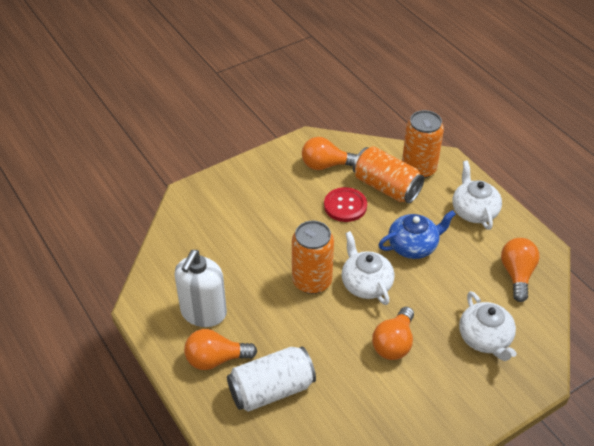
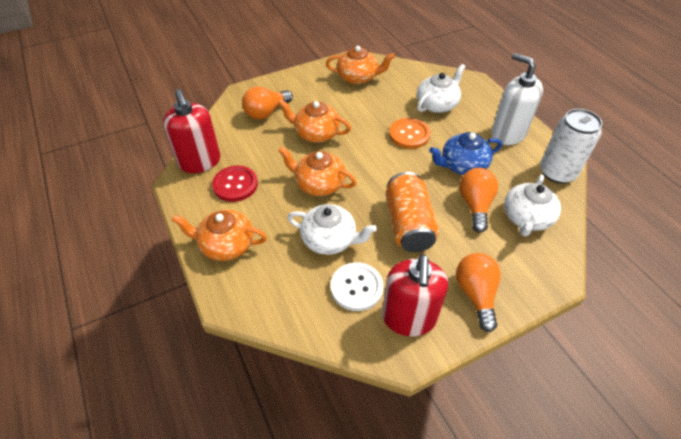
orange button: 0 -> 1
orange can: 3 -> 1
orange light bulb: 4 -> 3
orange teapot: 0 -> 4
red soap dispenser: 0 -> 2
white button: 0 -> 1

